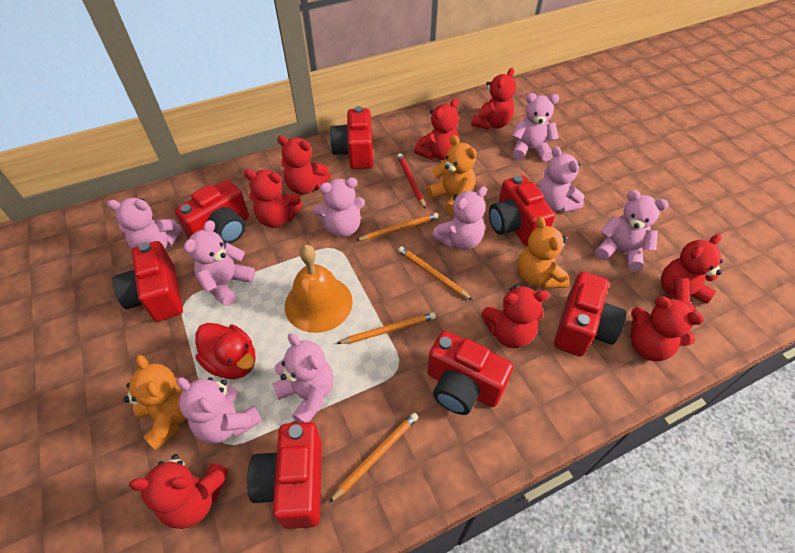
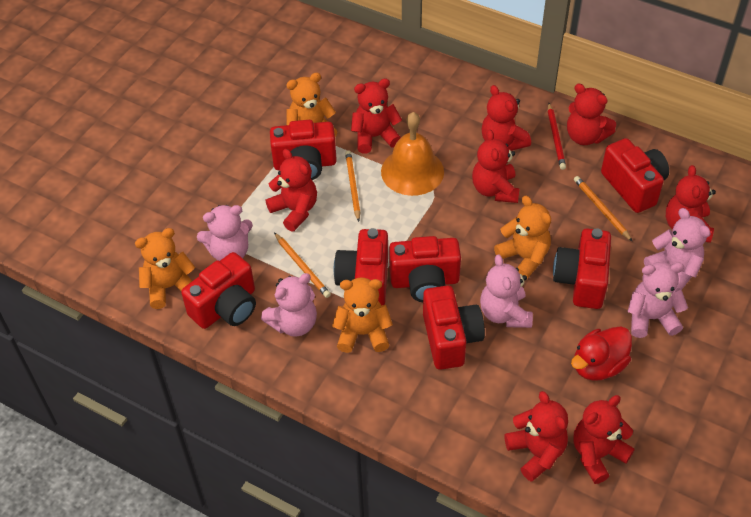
orange pencil: 4 -> 3
orange teddy bear: 3 -> 4
pink teddy bear: 9 -> 5

